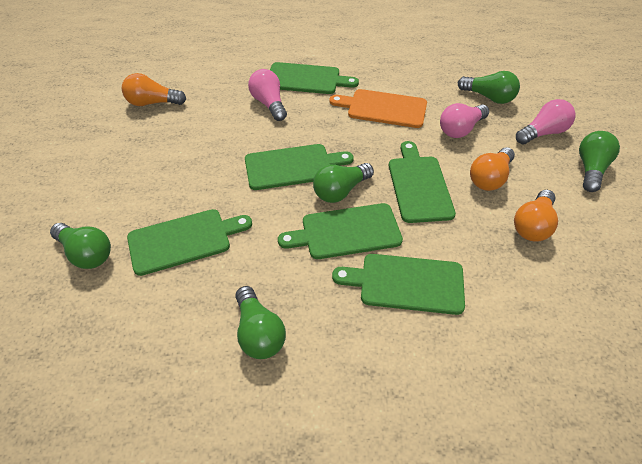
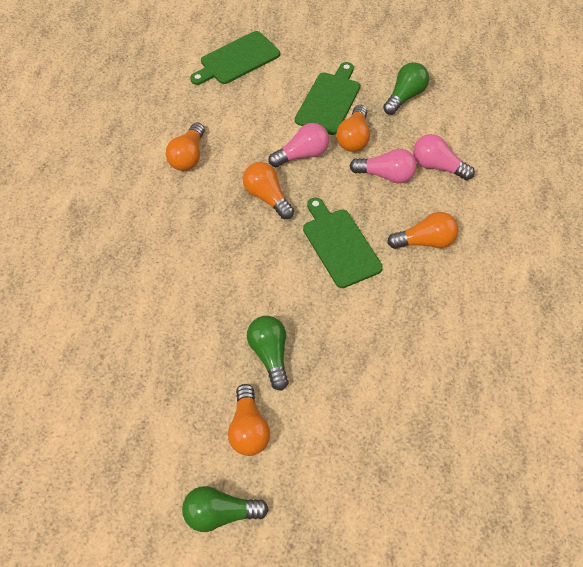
green cutting board: 6 -> 3
green light bulb: 5 -> 3
orange cutting board: 1 -> 0
orange light bulb: 3 -> 5

